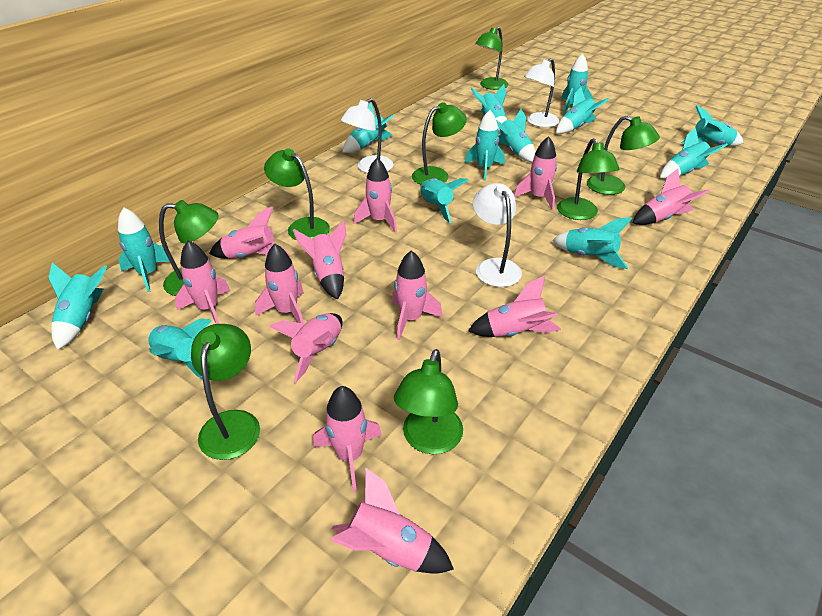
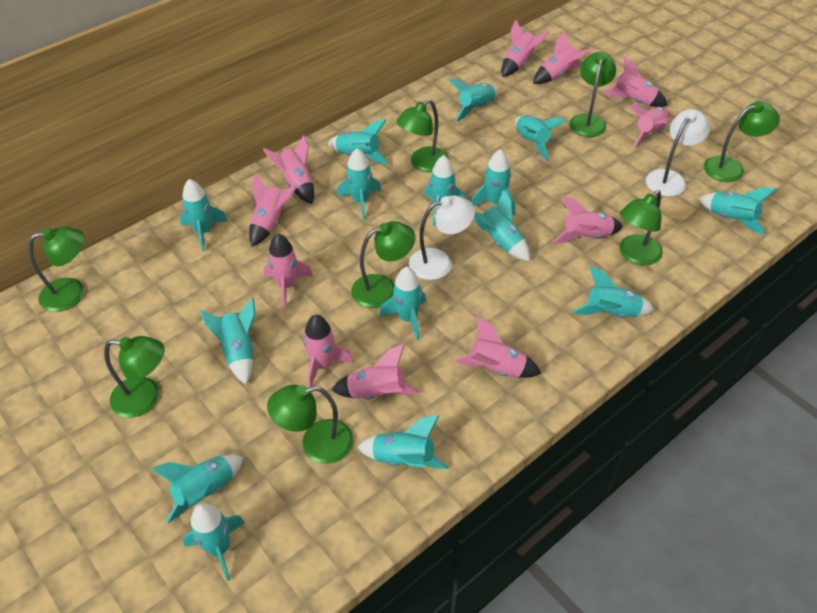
pink rocket: 12 -> 11
turquoise rocket: 13 -> 15
white lamp: 3 -> 2

